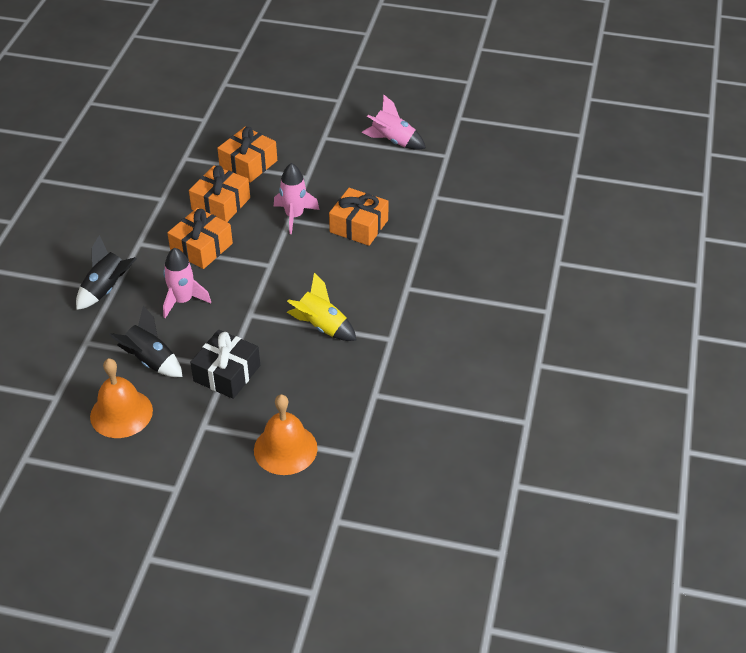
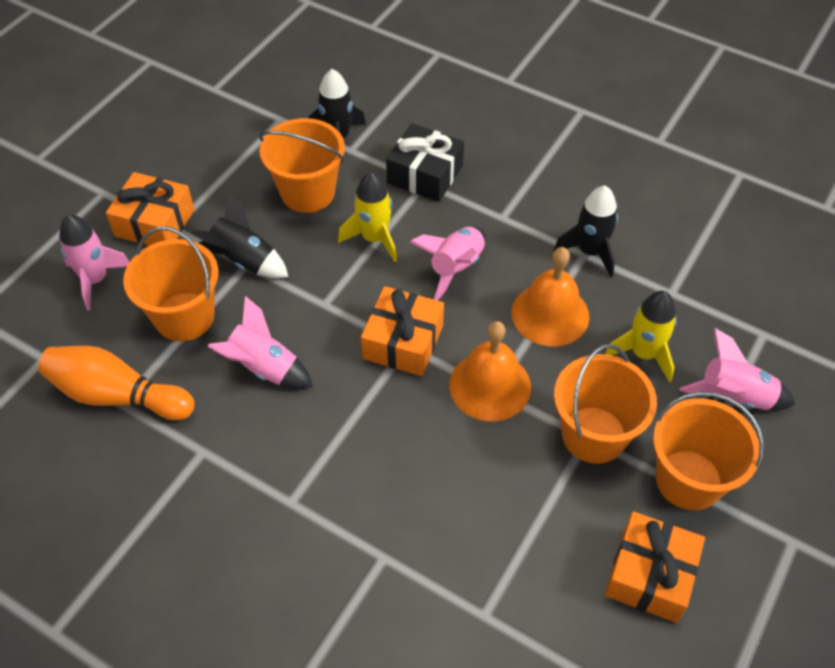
black rocket: 2 -> 3
orange bowling pin: 0 -> 1
orange bucket: 0 -> 4
orange gift: 4 -> 3
pink rocket: 3 -> 4
yellow rocket: 1 -> 2

